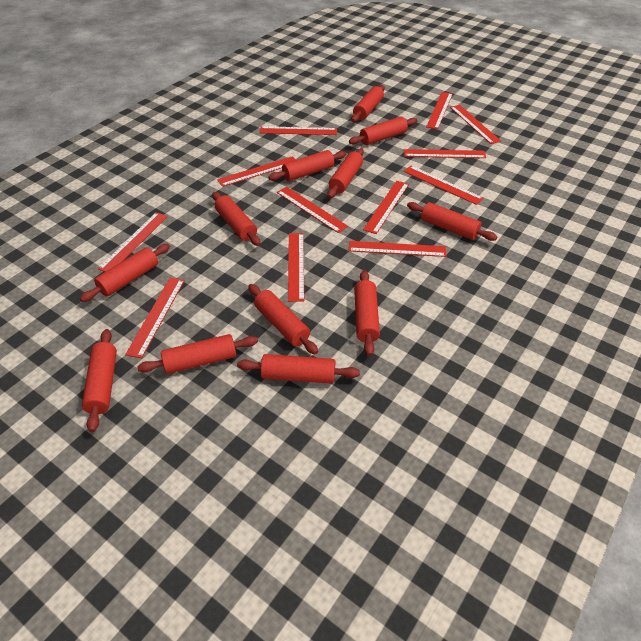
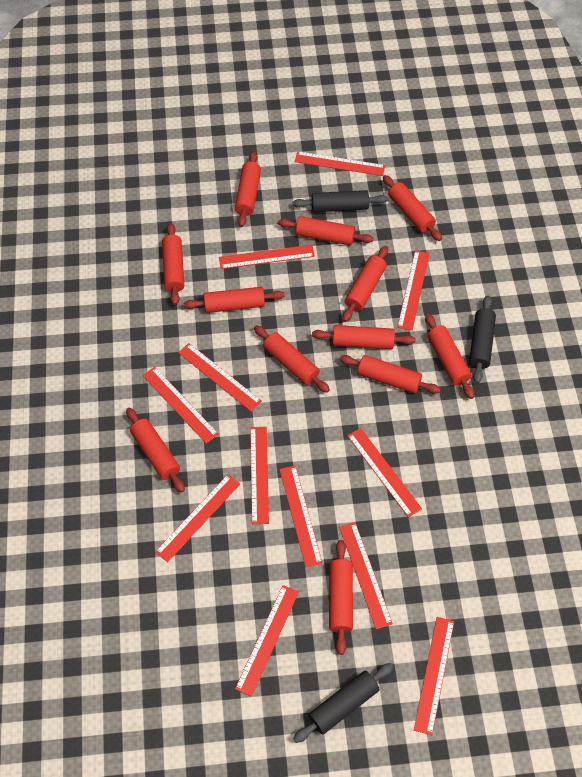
black rolling pin: 0 -> 3

